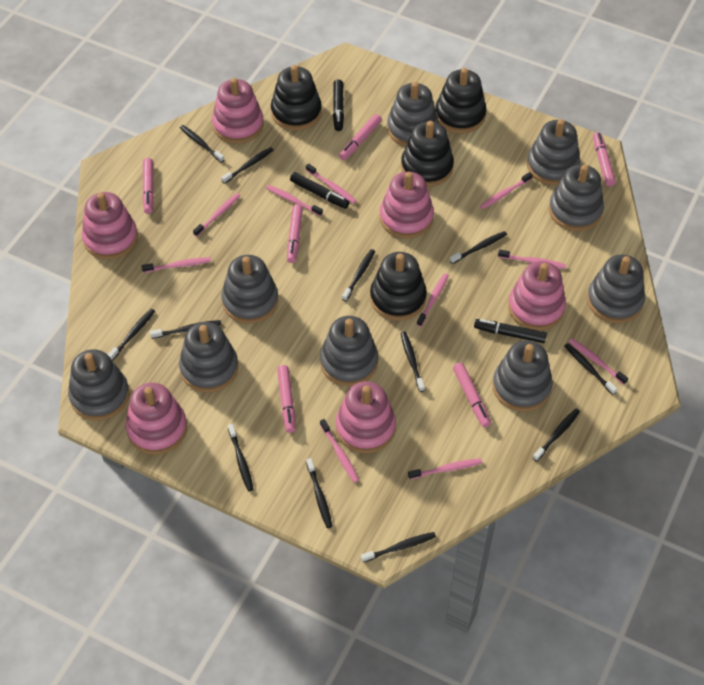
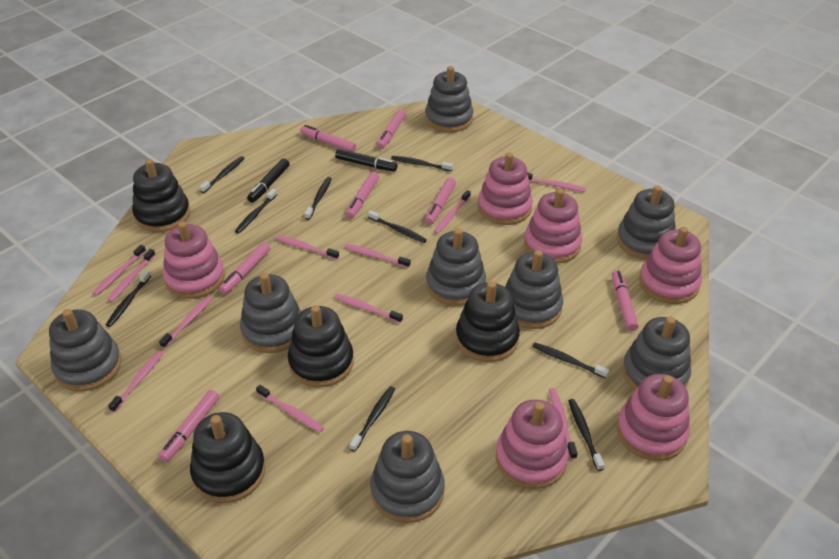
black marker: 3 -> 2
black toothbrush: 12 -> 9
grey stacking toy: 9 -> 8
pink marker: 6 -> 7
pink toothbrush: 10 -> 11

